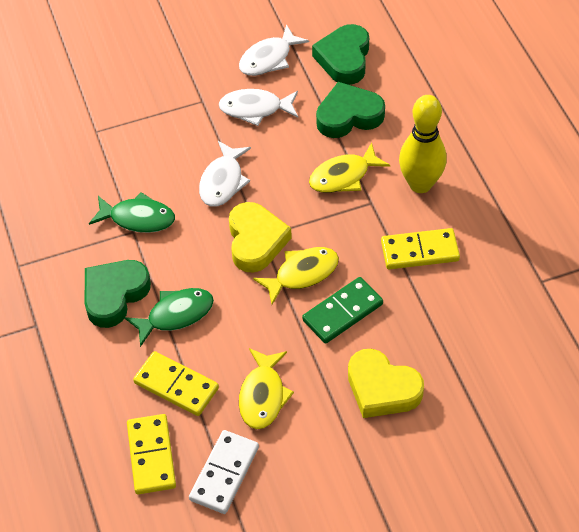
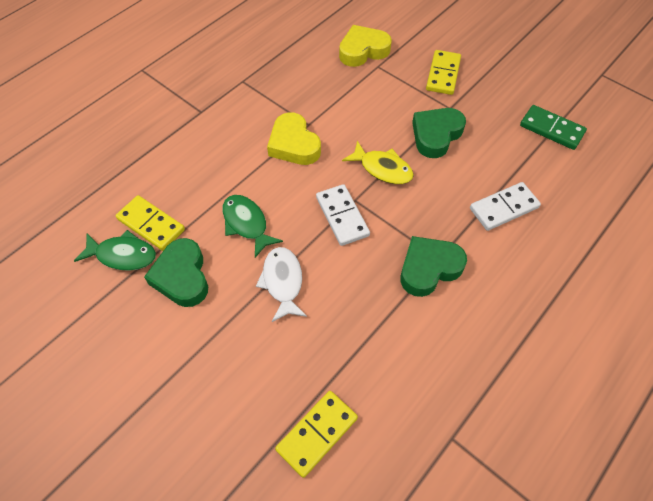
white domino: 1 -> 2
white fish: 3 -> 1
yellow bowling pin: 1 -> 0
yellow fish: 3 -> 1

